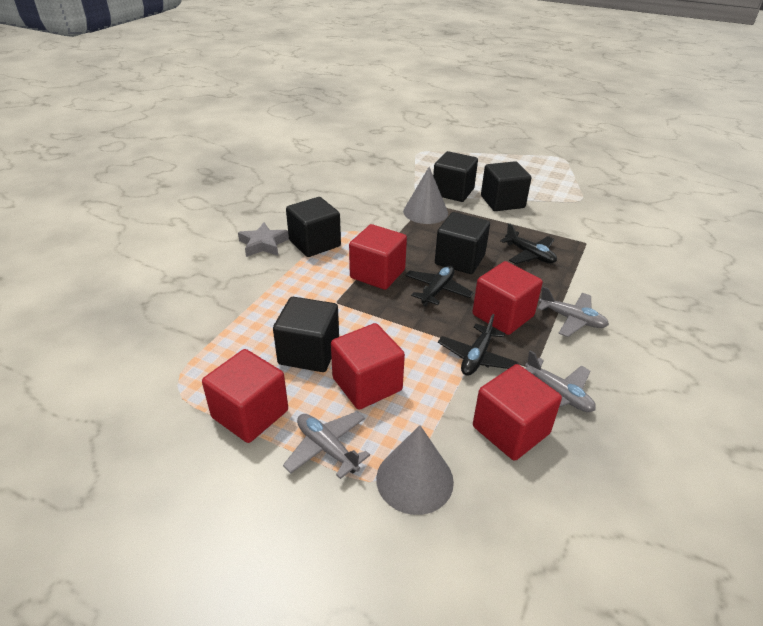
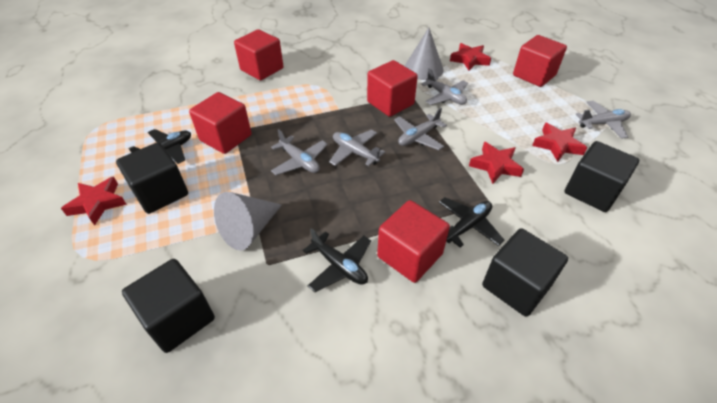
black cube: 5 -> 4
grey plane: 3 -> 5
grey star: 1 -> 0
red star: 0 -> 4

